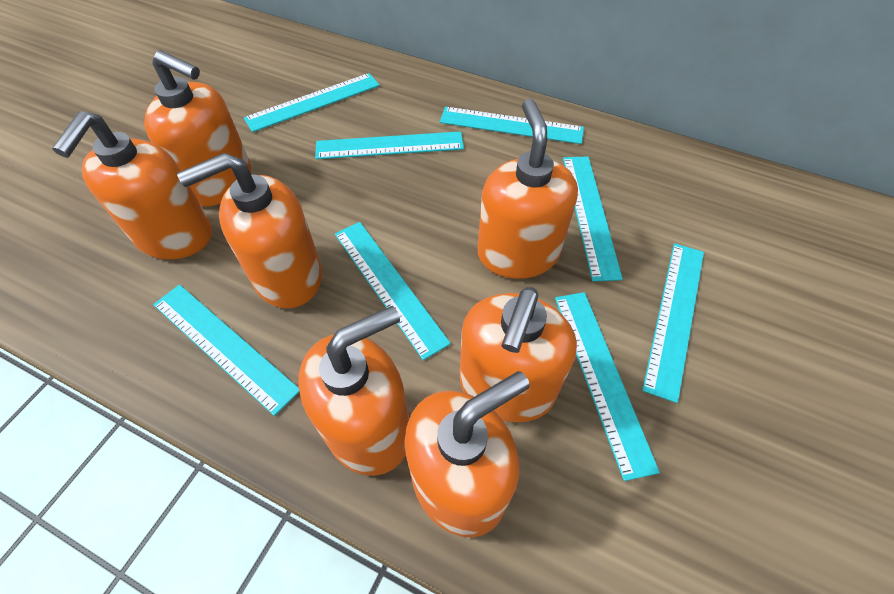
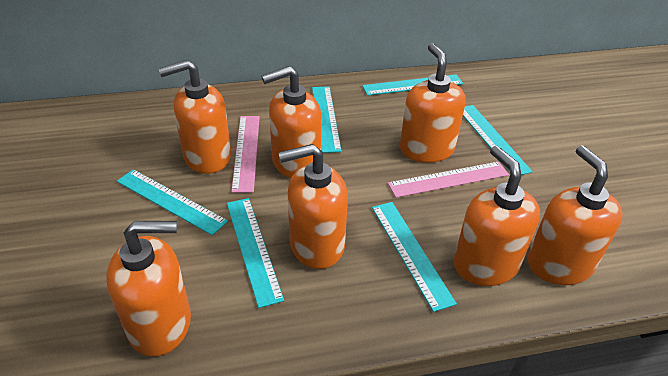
pink ruler: 0 -> 2
turquoise ruler: 8 -> 6

